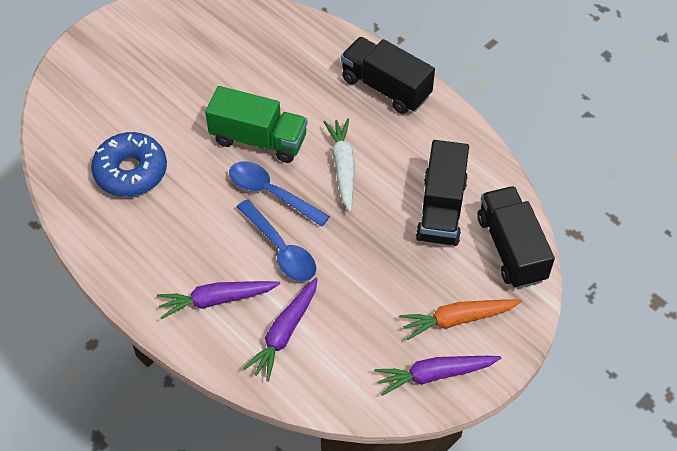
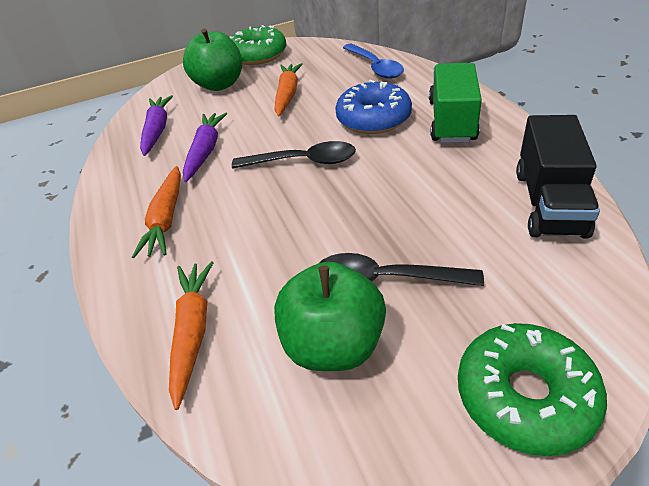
black spoon: 0 -> 2
black truck: 3 -> 1
blue spoon: 2 -> 1
green apple: 0 -> 2
green donut: 0 -> 2
orange carrot: 1 -> 3
purple carrot: 3 -> 2
white carrot: 1 -> 0

